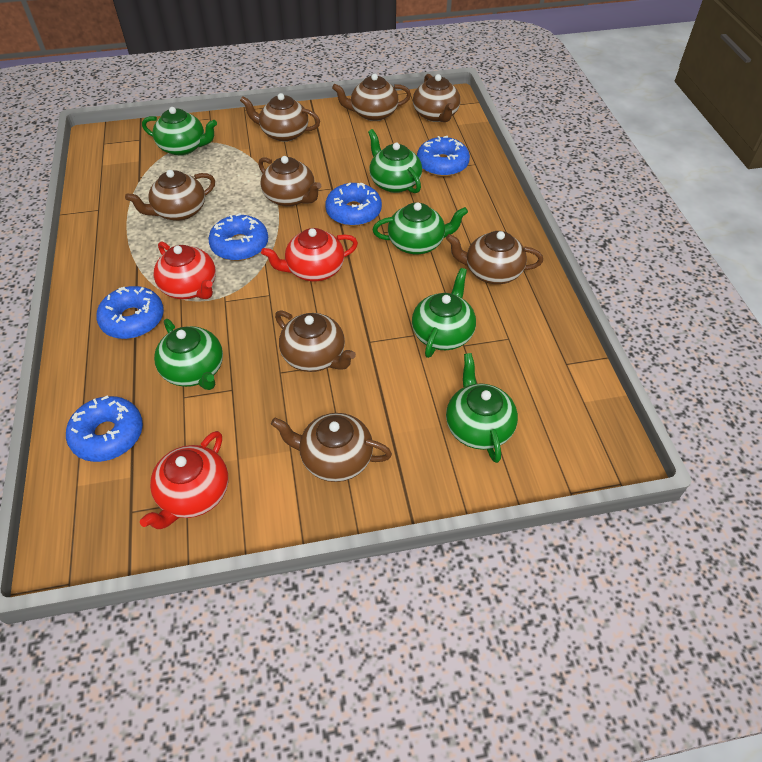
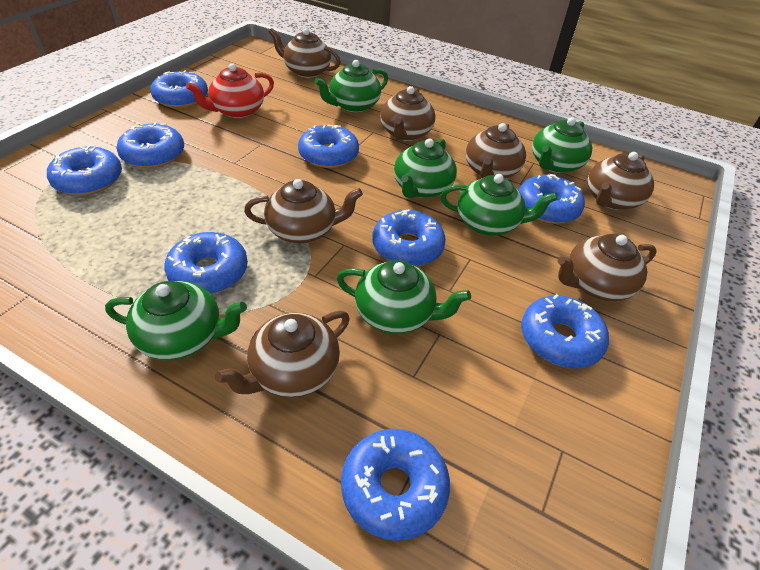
blue donut: 5 -> 9
brown teapot: 8 -> 7
red teapot: 3 -> 1

